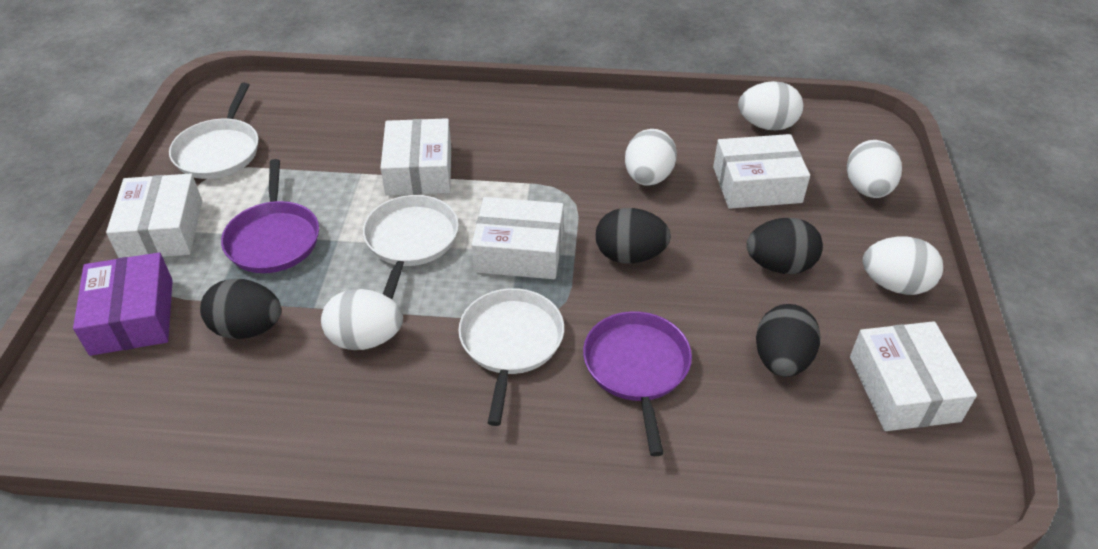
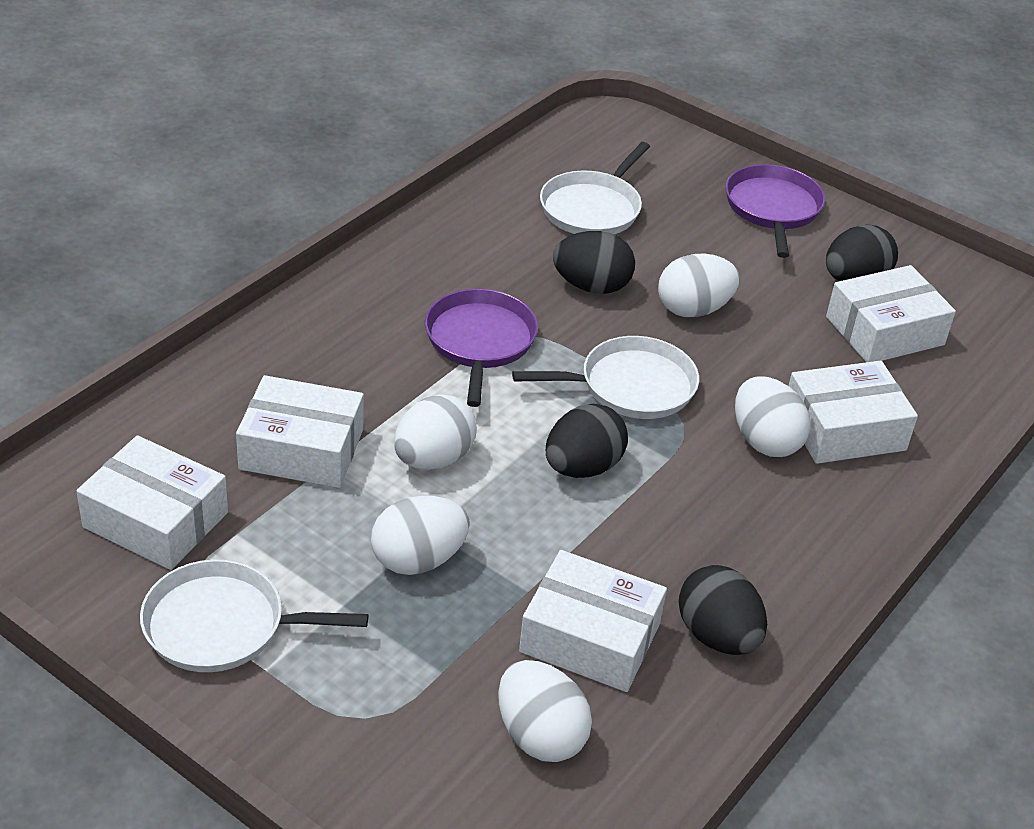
purple box: 1 -> 0

